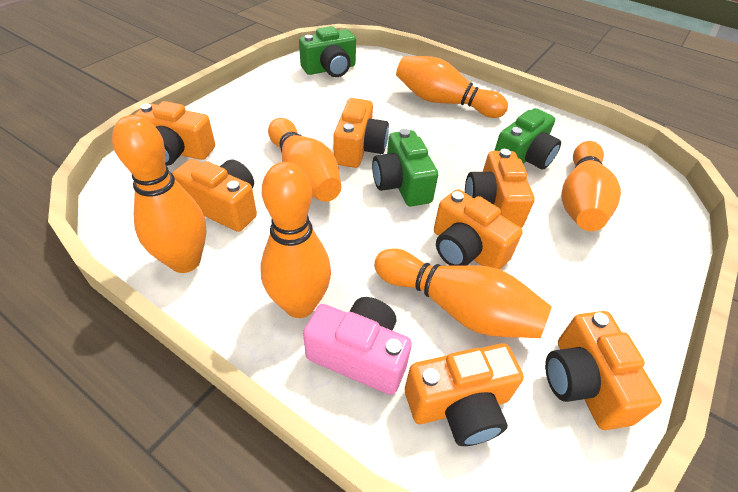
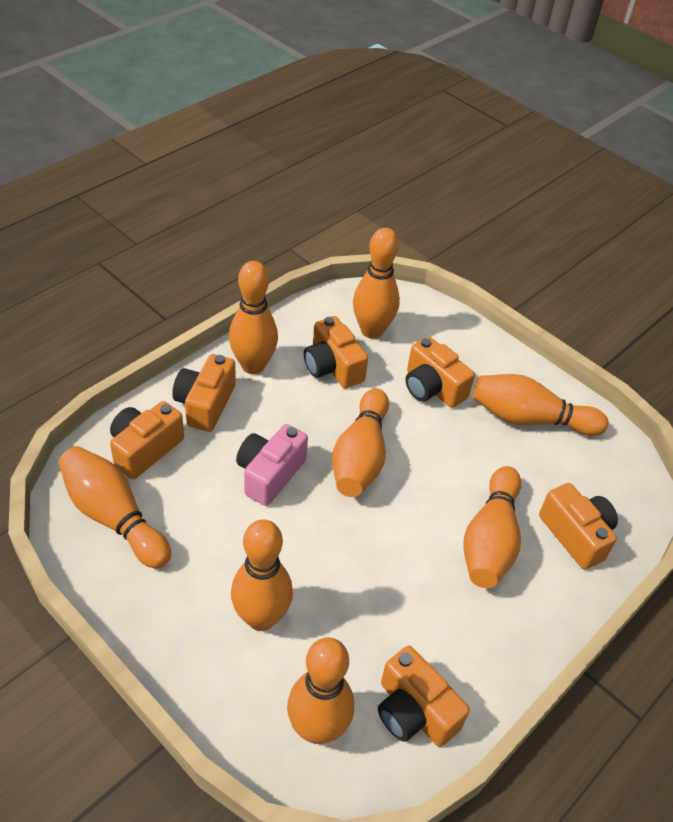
green camera: 3 -> 0
orange bowling pin: 6 -> 8
orange camera: 7 -> 6

